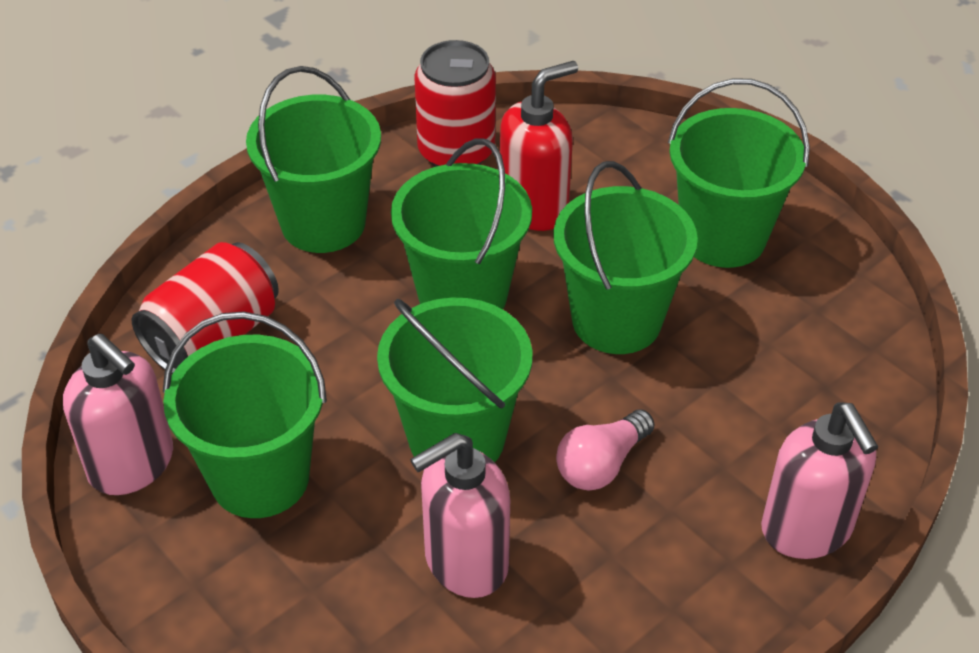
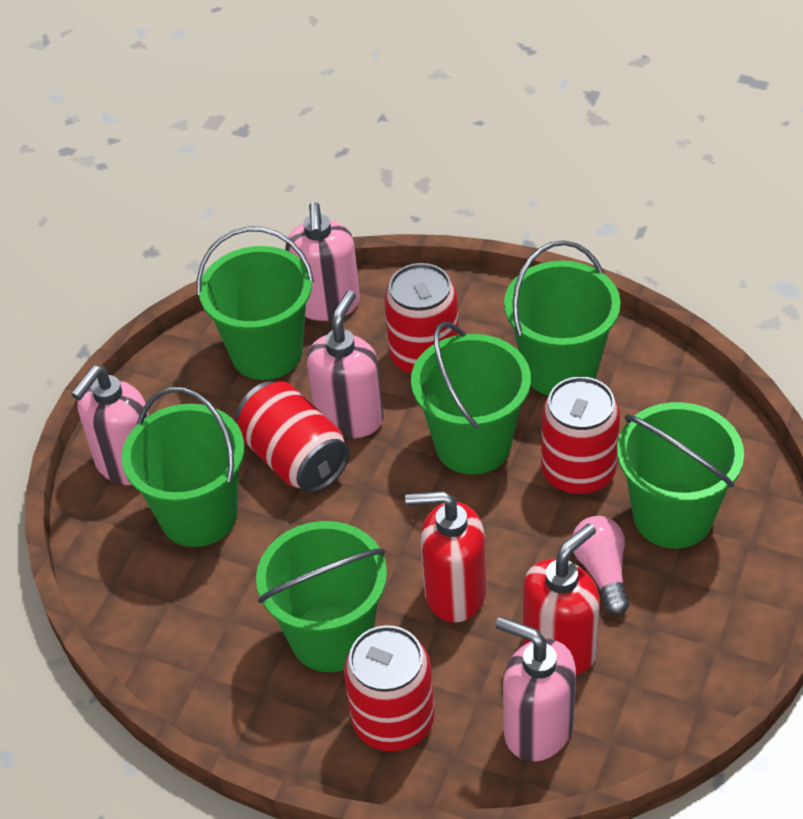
pink soap dispenser: 3 -> 4
red can: 2 -> 4
red soap dispenser: 1 -> 2

